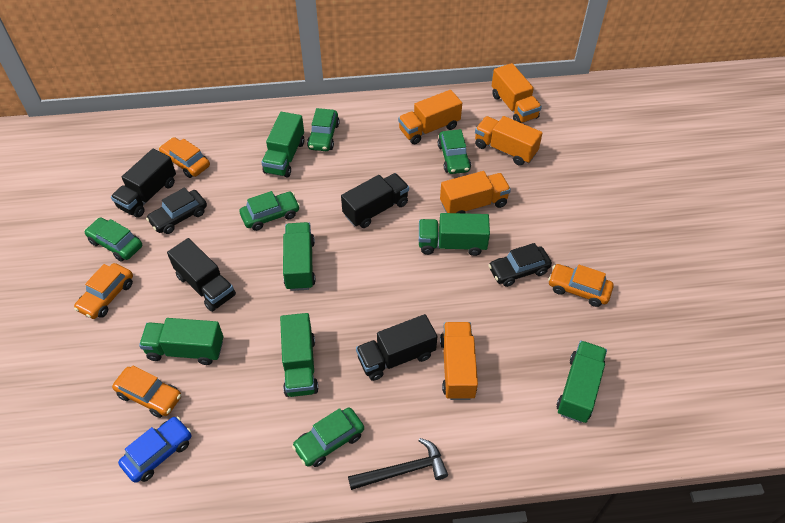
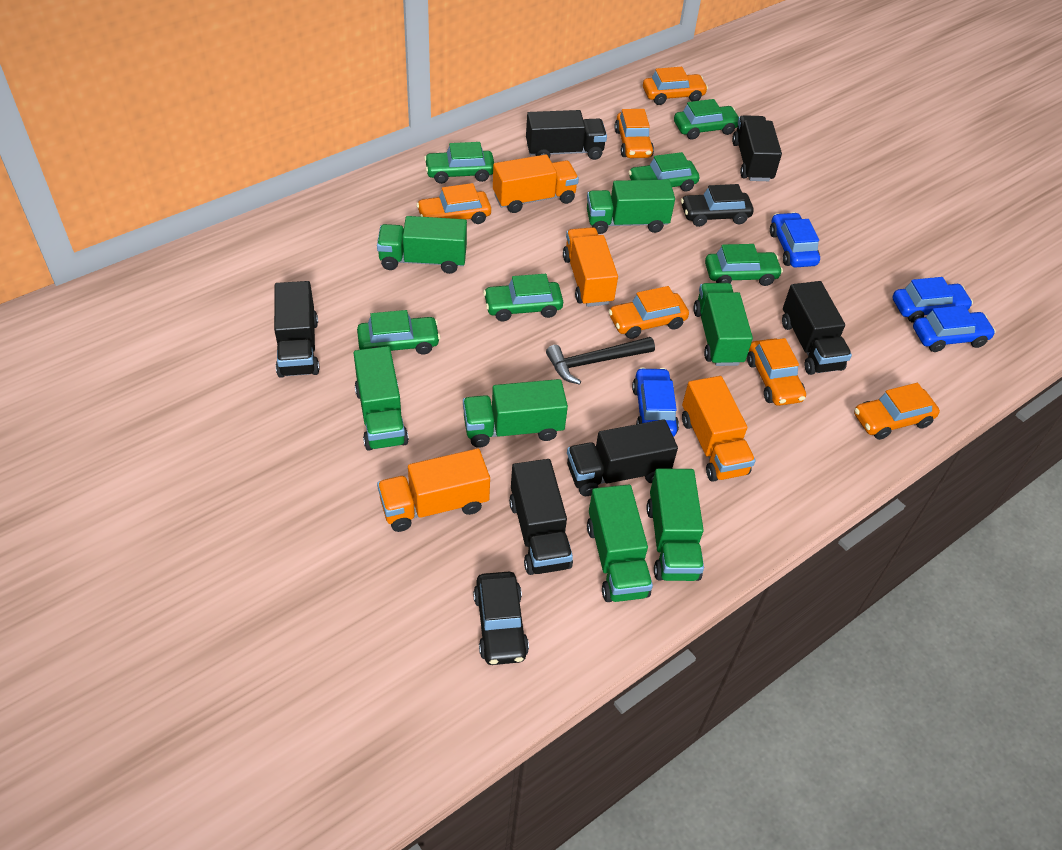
black truck: 4 -> 6
blue car: 1 -> 4
green car: 5 -> 6
green truck: 6 -> 7
orange car: 4 -> 6
orange truck: 5 -> 4

